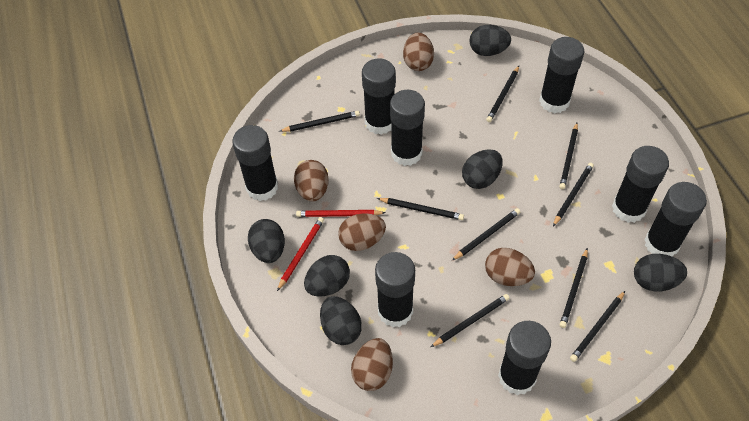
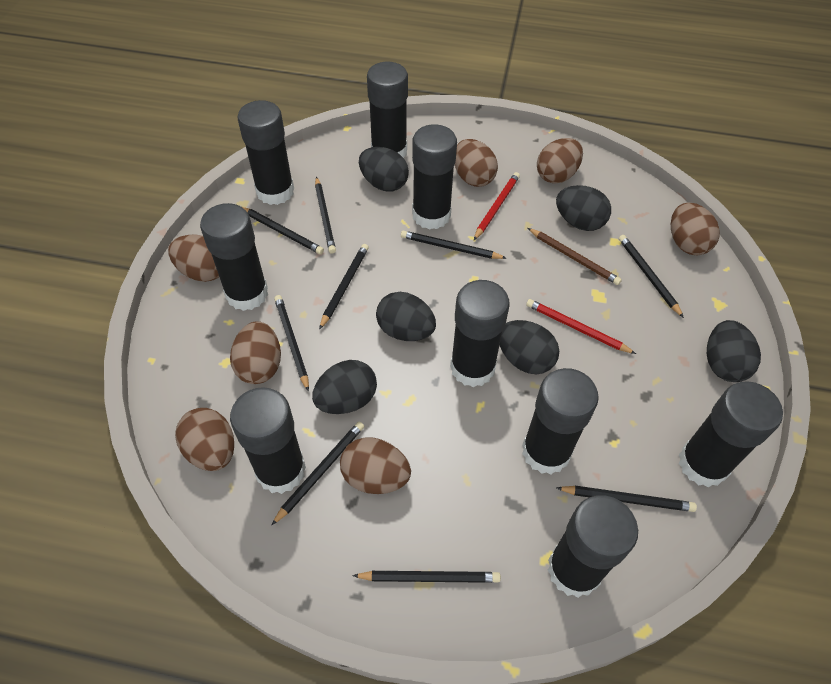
black glue stick: 8 -> 9
brown egg: 5 -> 7
brown pencil: 0 -> 1

